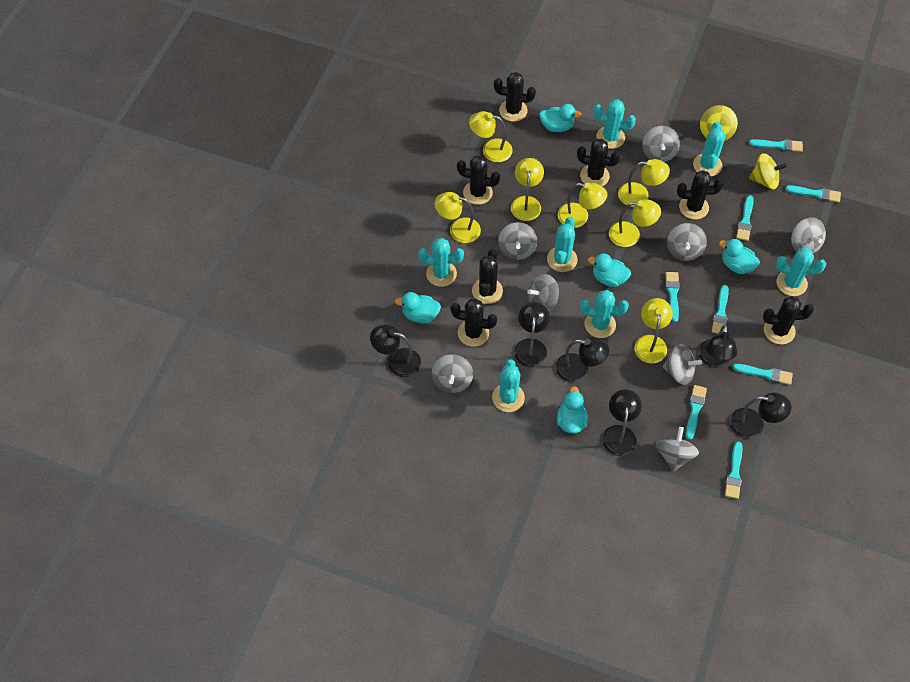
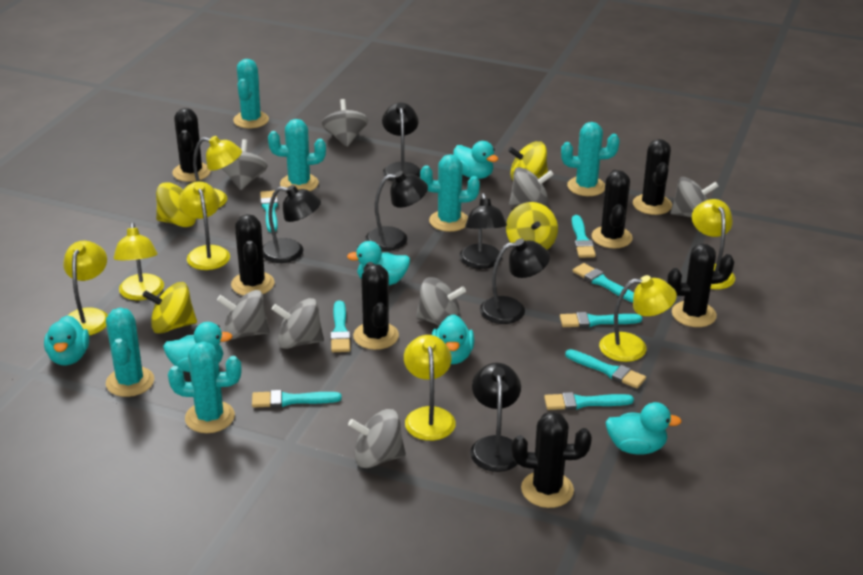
turquoise cactus: 7 -> 6
turquoise duck: 5 -> 6
yellow spinning top: 2 -> 4

